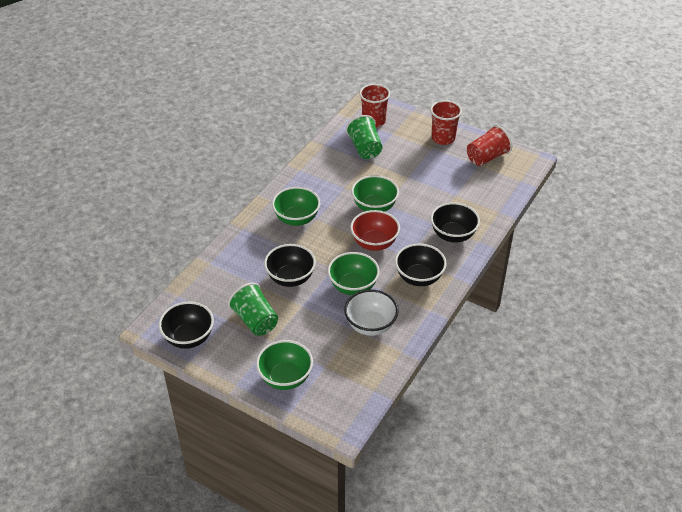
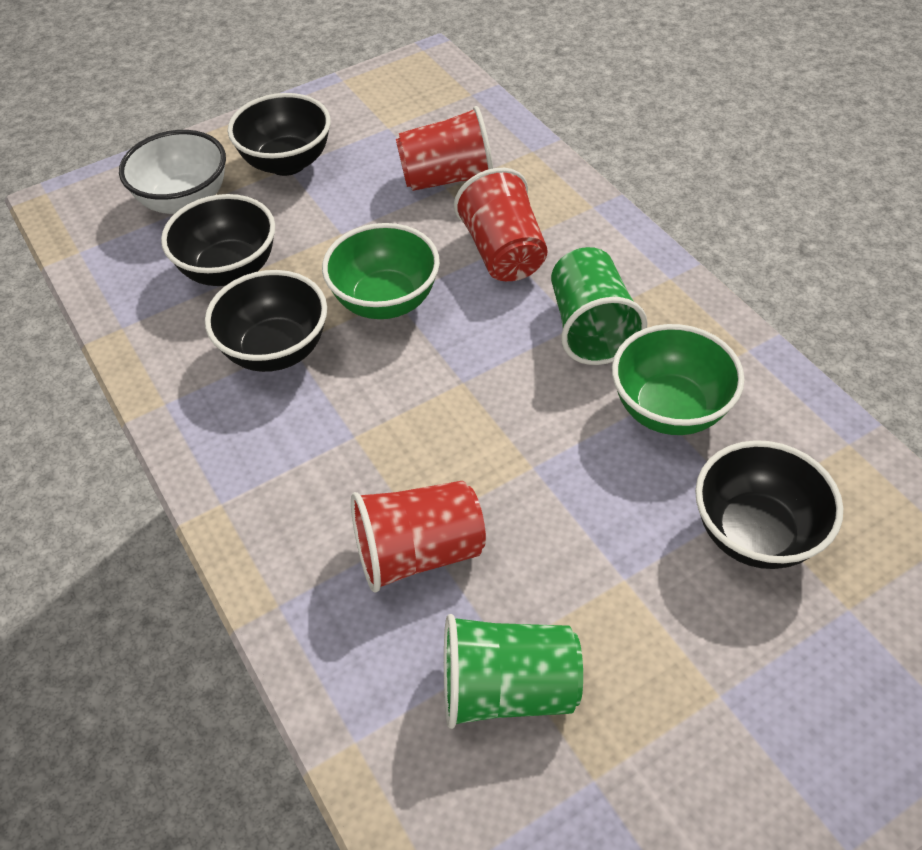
green bowl: 4 -> 2
red bowl: 1 -> 0

